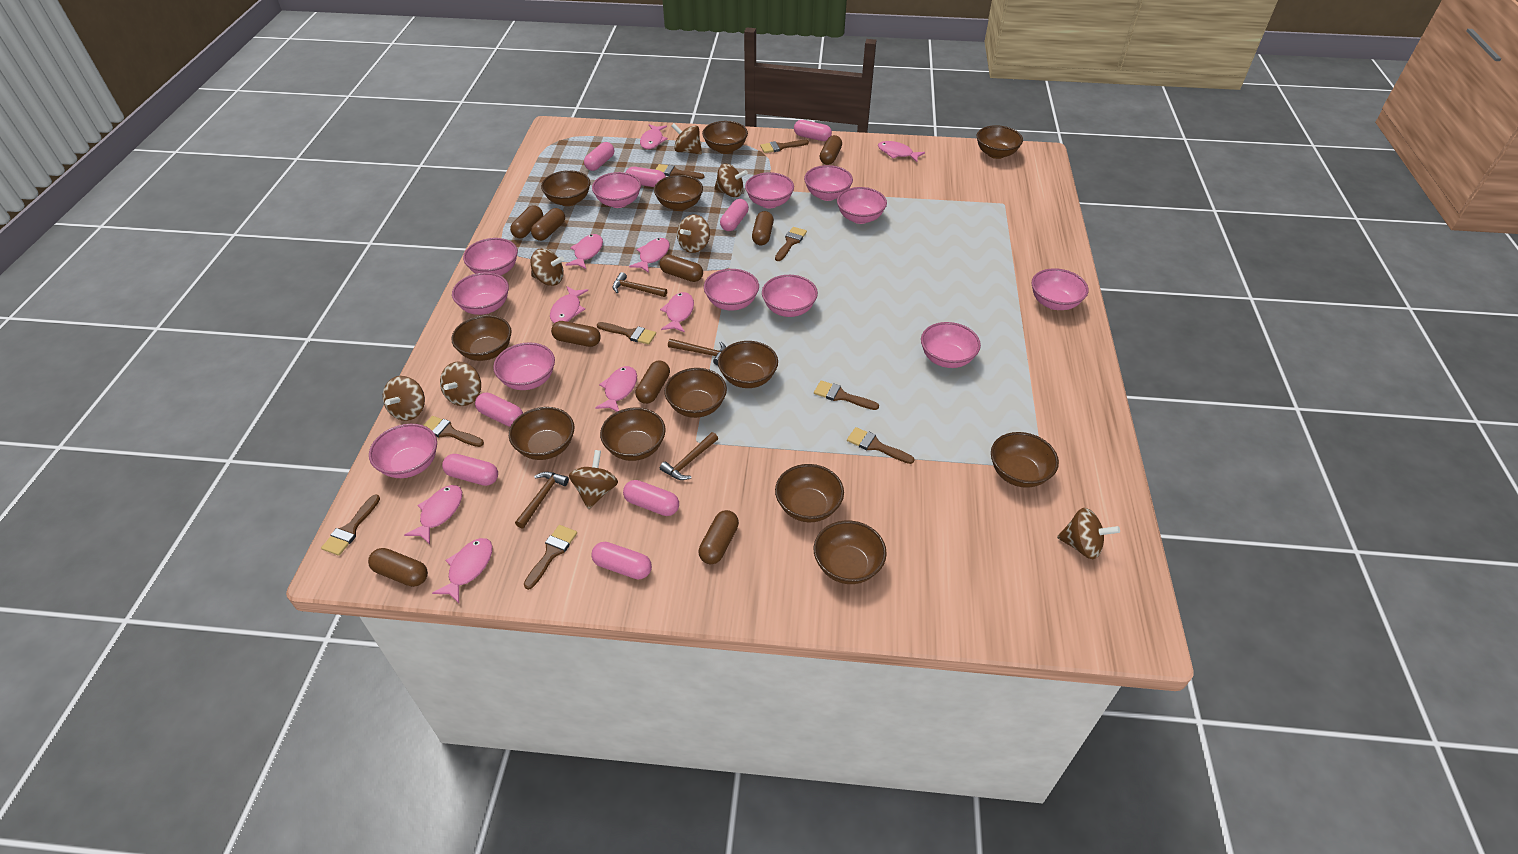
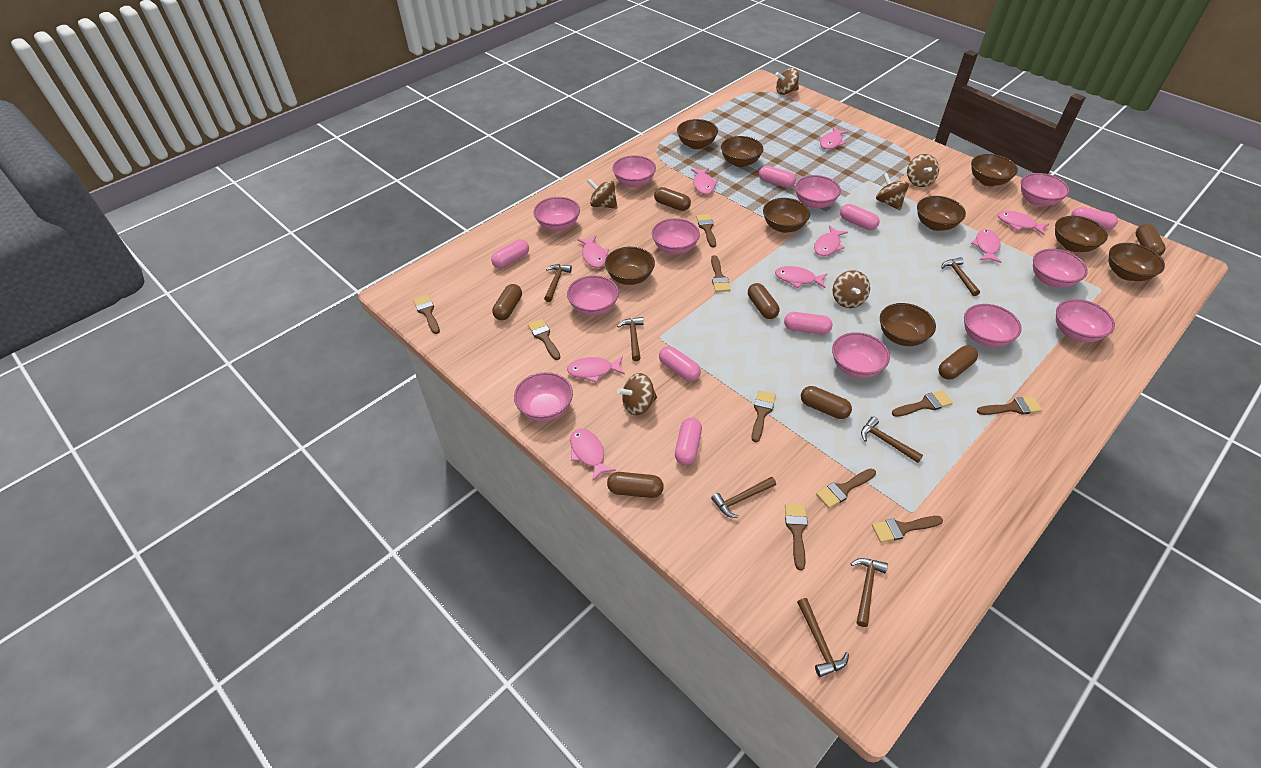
brown bowl: 12 -> 9
brown brush: 9 -> 10
brown capsule: 9 -> 7
brown hammer: 4 -> 7
brown spinning top: 8 -> 6
pink bowl: 12 -> 11
pink capsule: 8 -> 7

